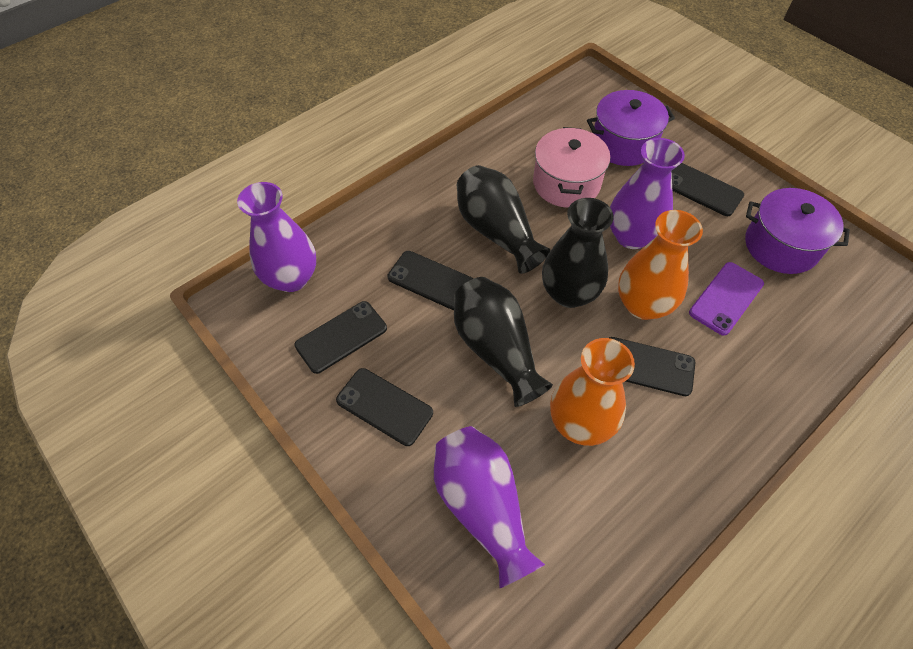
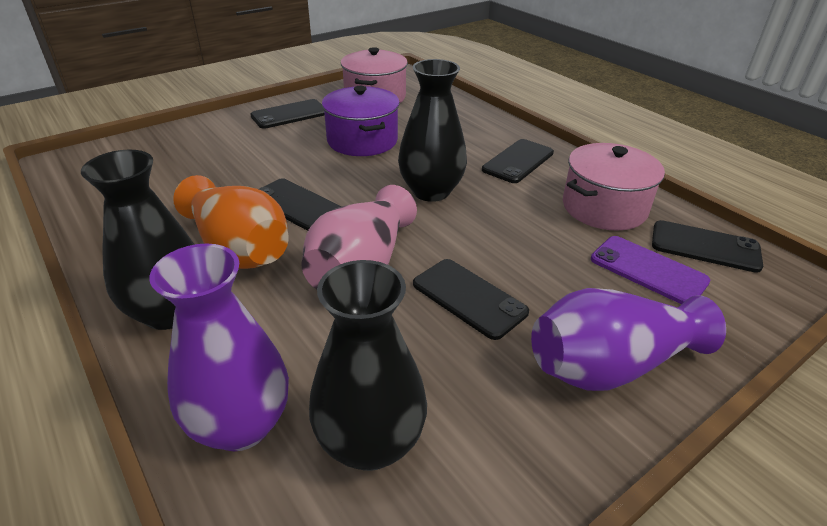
orange vase: 2 -> 1
pink pot: 1 -> 2
pink vase: 0 -> 1
purple pot: 2 -> 1
purple vase: 3 -> 2

